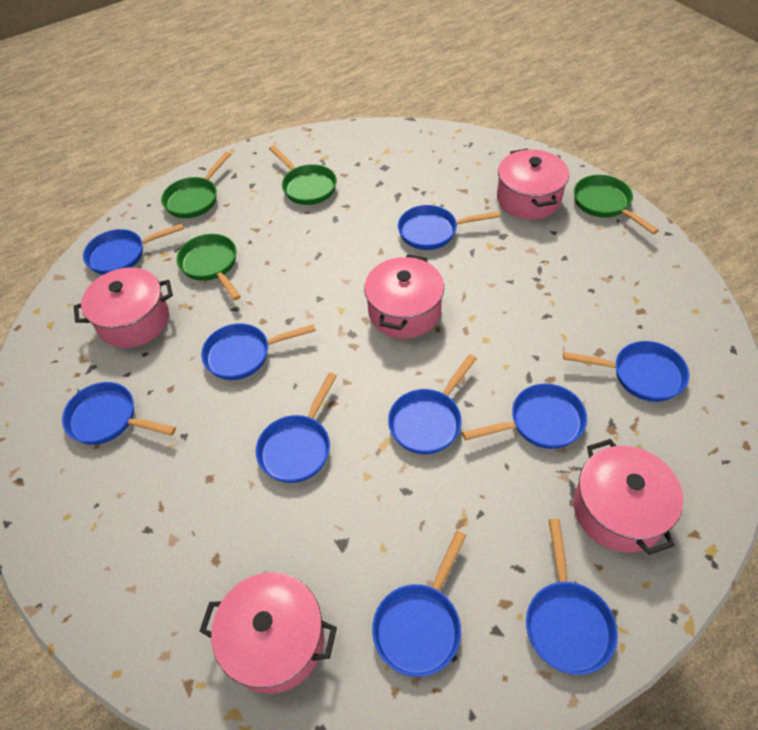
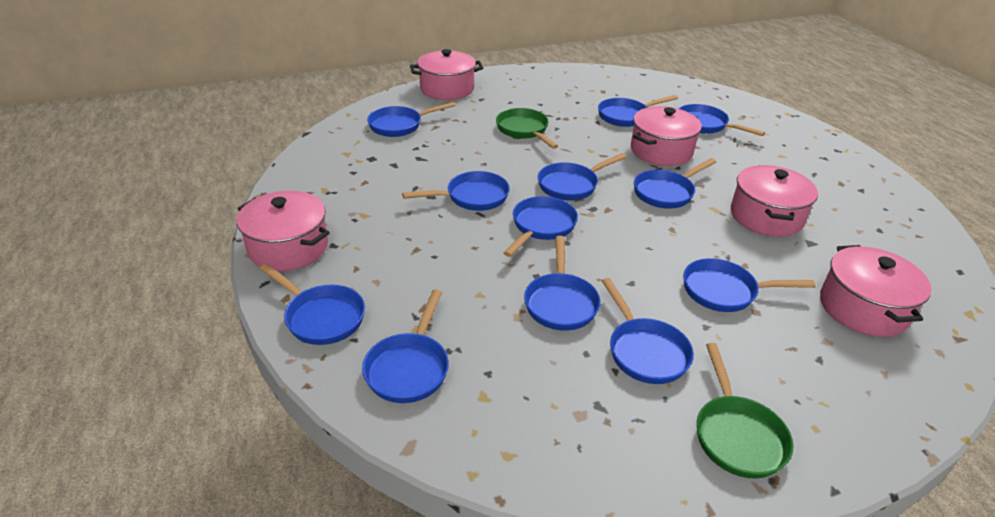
blue pan: 10 -> 12
green pan: 4 -> 2

